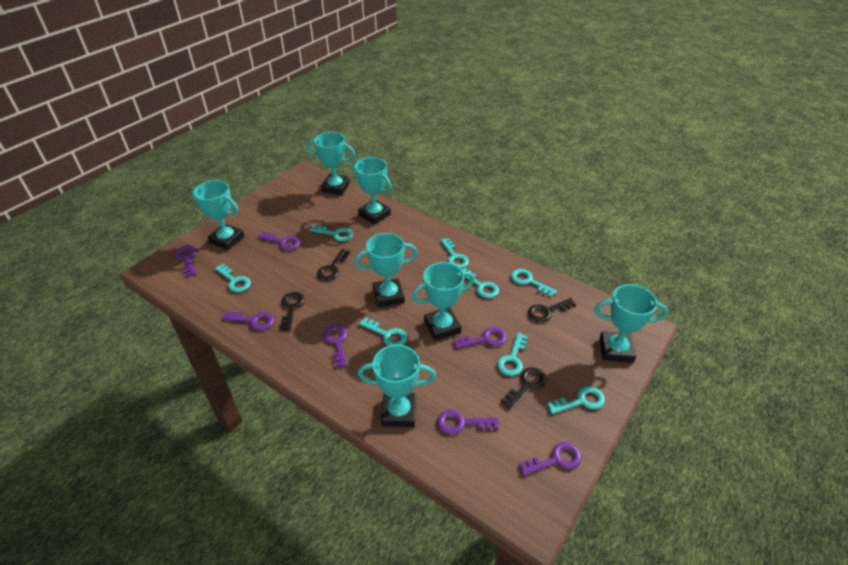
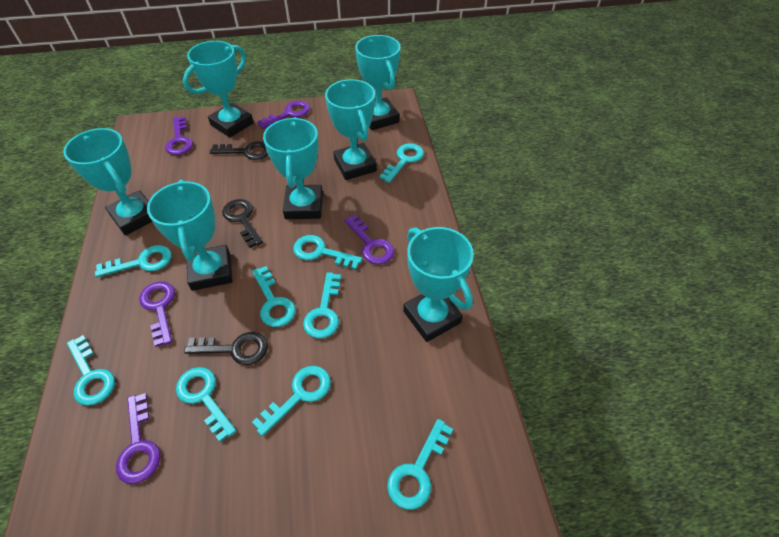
black key: 4 -> 3
purple key: 7 -> 5
turquoise key: 8 -> 9

